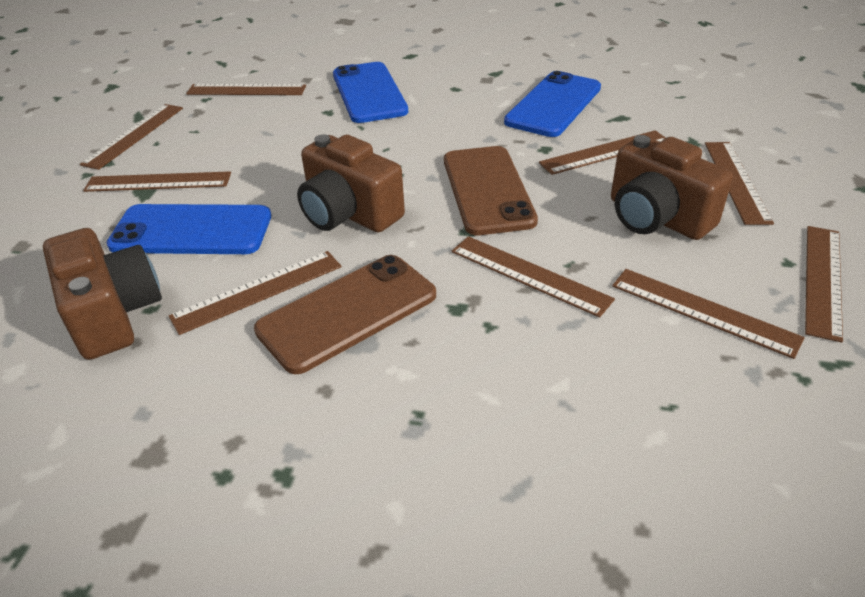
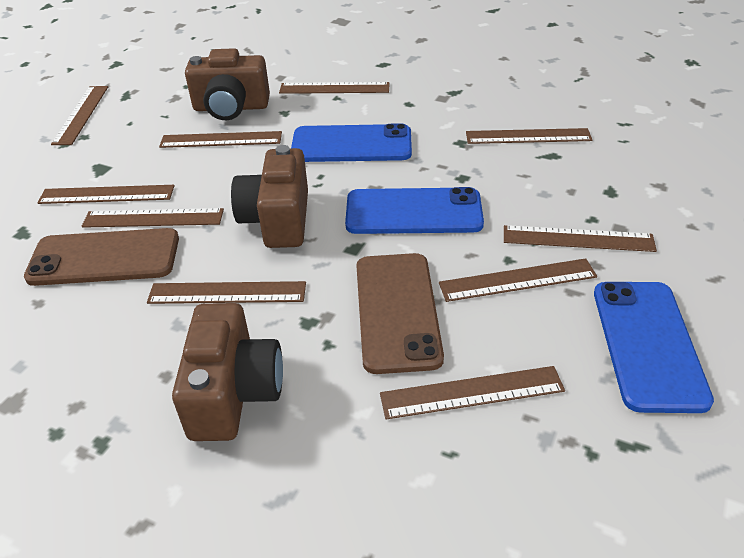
brown ruler: 9 -> 10

